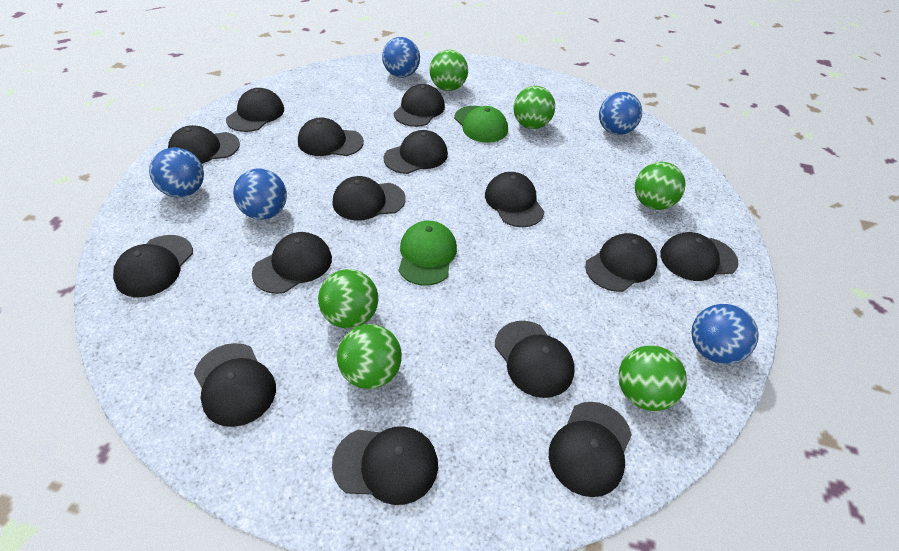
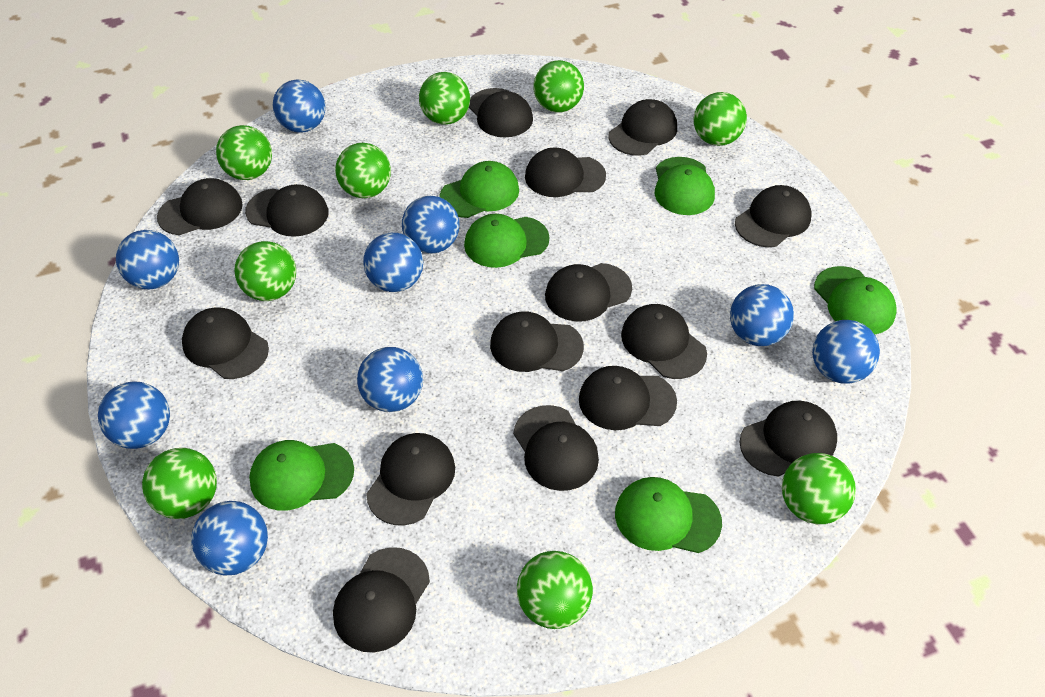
blue ball: 5 -> 9
green ball: 6 -> 9
green cap: 2 -> 6

